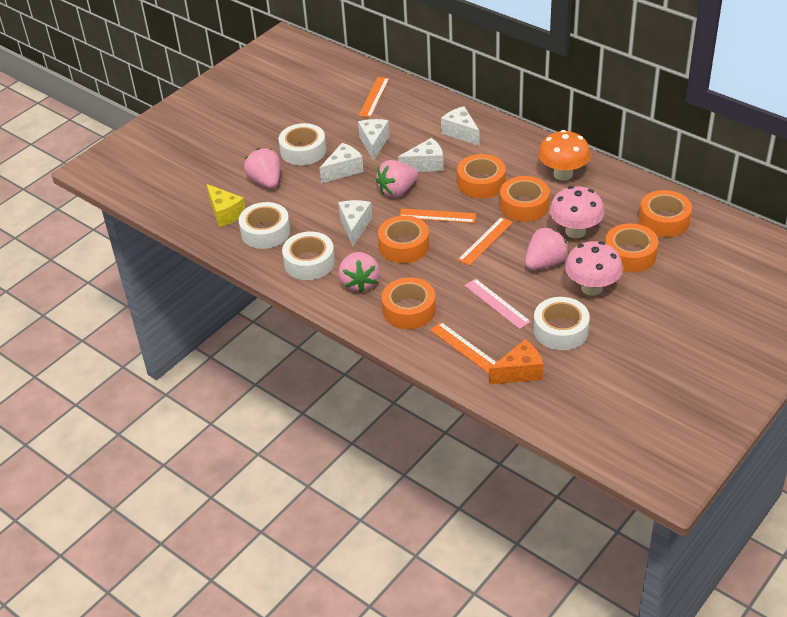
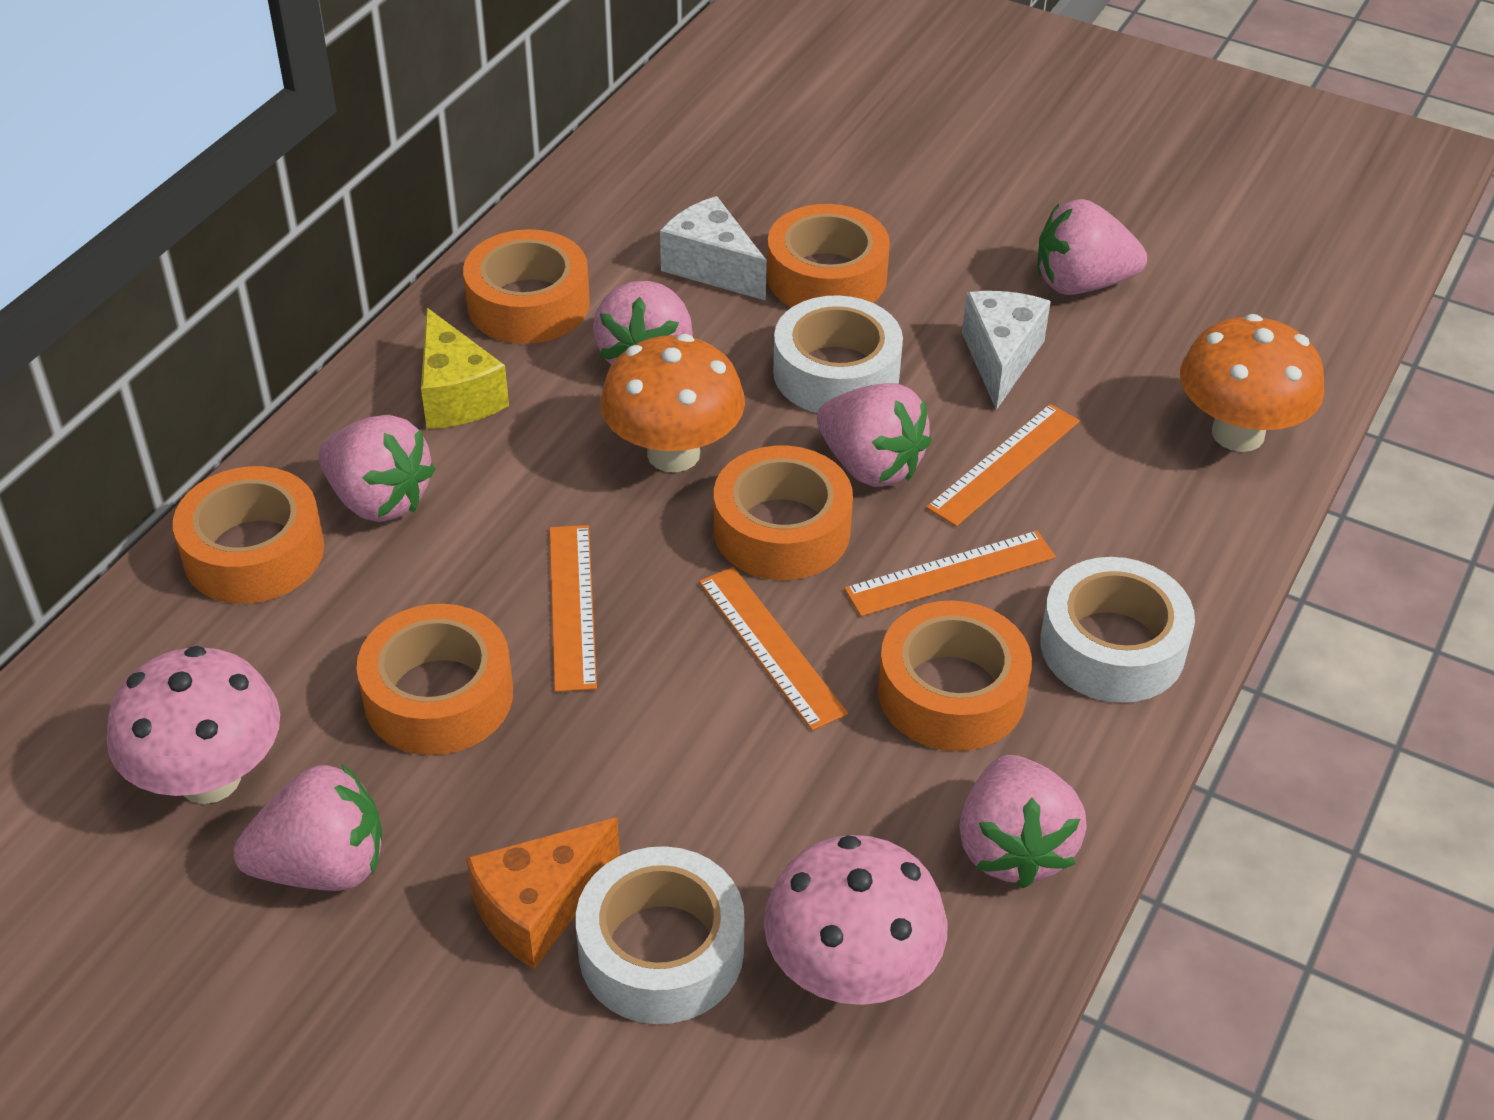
orange mushroom: 1 -> 2
pink ruler: 1 -> 0
pink strawberry: 4 -> 6
white cheese: 5 -> 2
white tape: 4 -> 3

